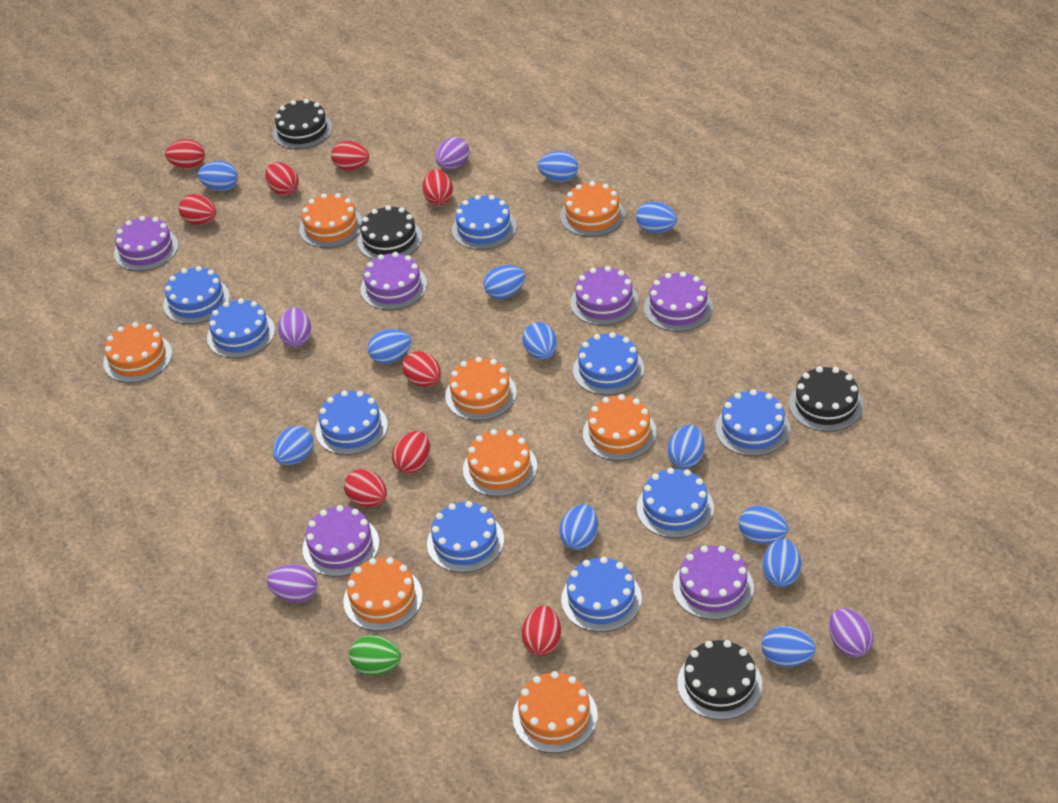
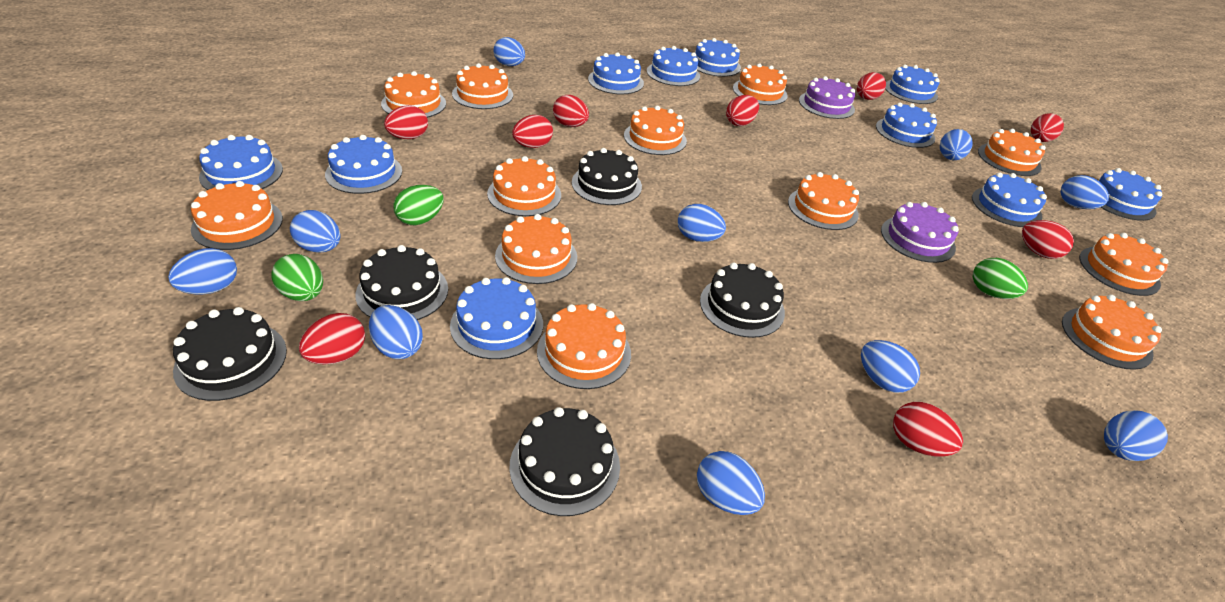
black cake: 4 -> 5
blue cake: 9 -> 10
blue egg: 12 -> 10
green egg: 1 -> 3
orange cake: 8 -> 12
purple cake: 6 -> 2
purple egg: 4 -> 0

